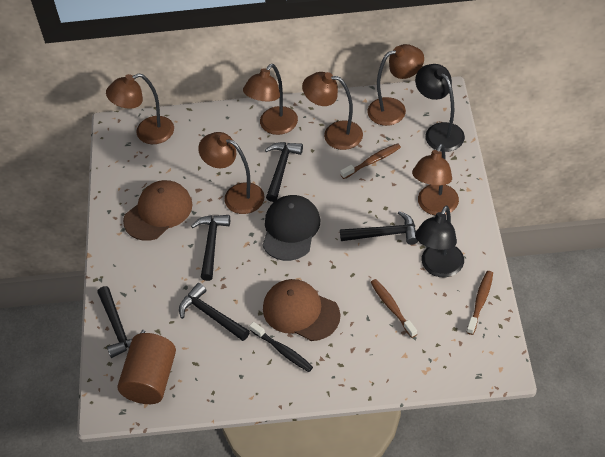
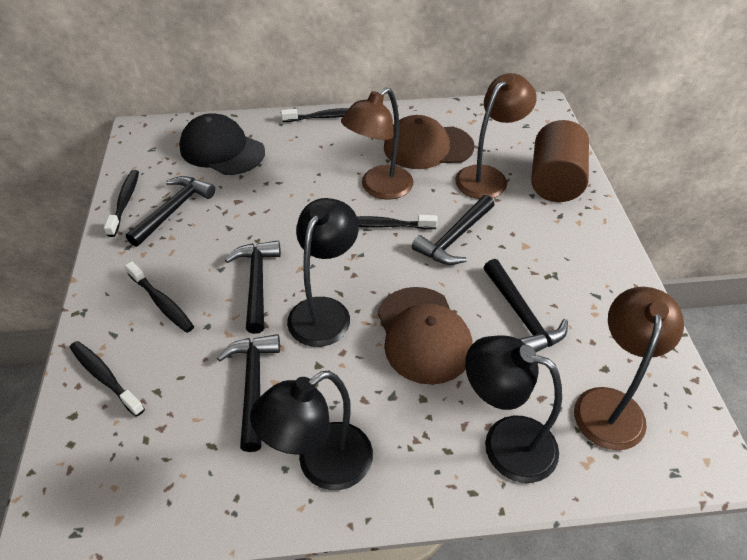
black lamp: 2 -> 3
black toothbrush: 1 -> 5
brown lamp: 6 -> 3
brown toothbrush: 3 -> 0

